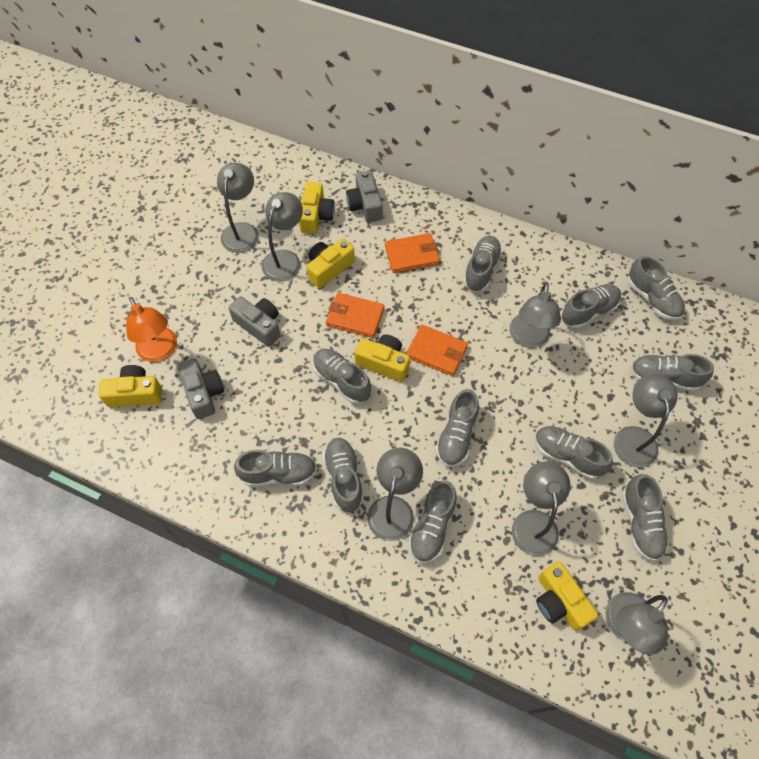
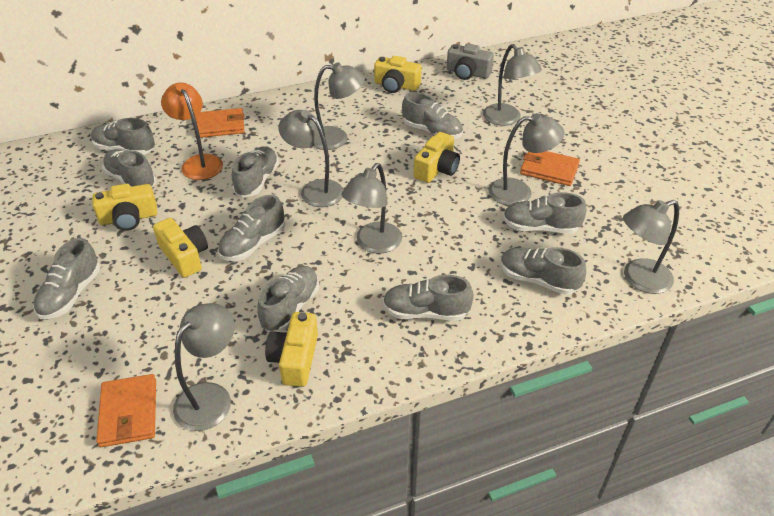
grey camera: 3 -> 1
grey shoe: 11 -> 10

